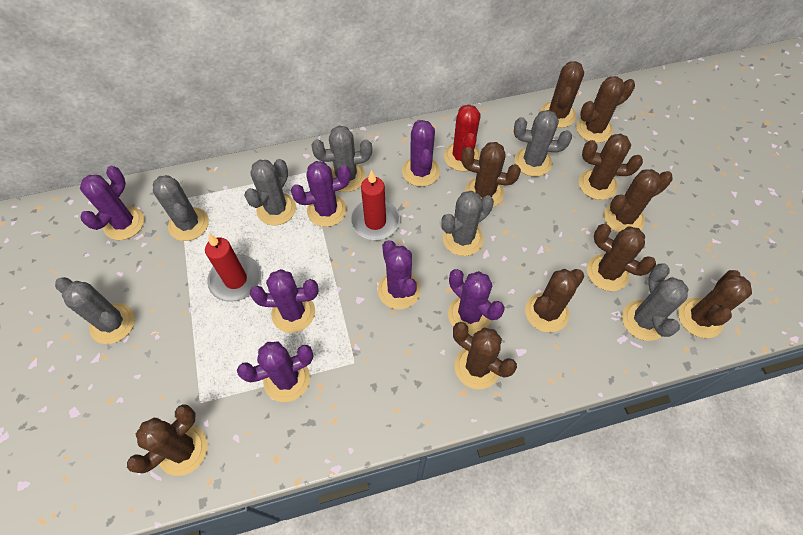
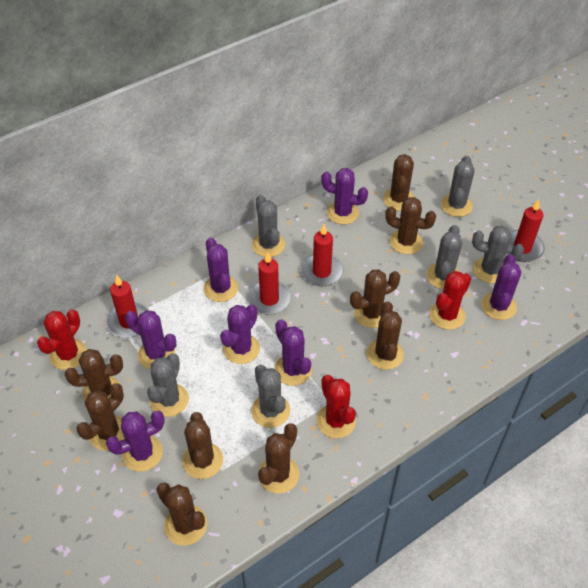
brown cactus: 10 -> 9
grey cactus: 7 -> 6
red cactus: 1 -> 3
red candle: 2 -> 4

